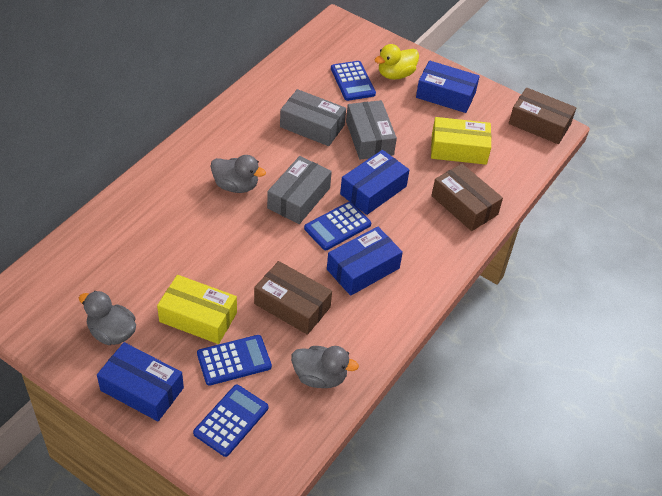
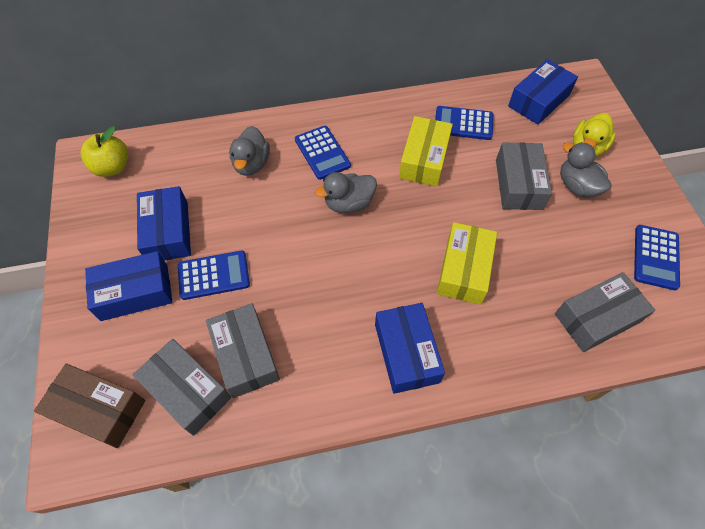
brown box: 3 -> 1
grey box: 3 -> 4
yellow apple: 0 -> 1

